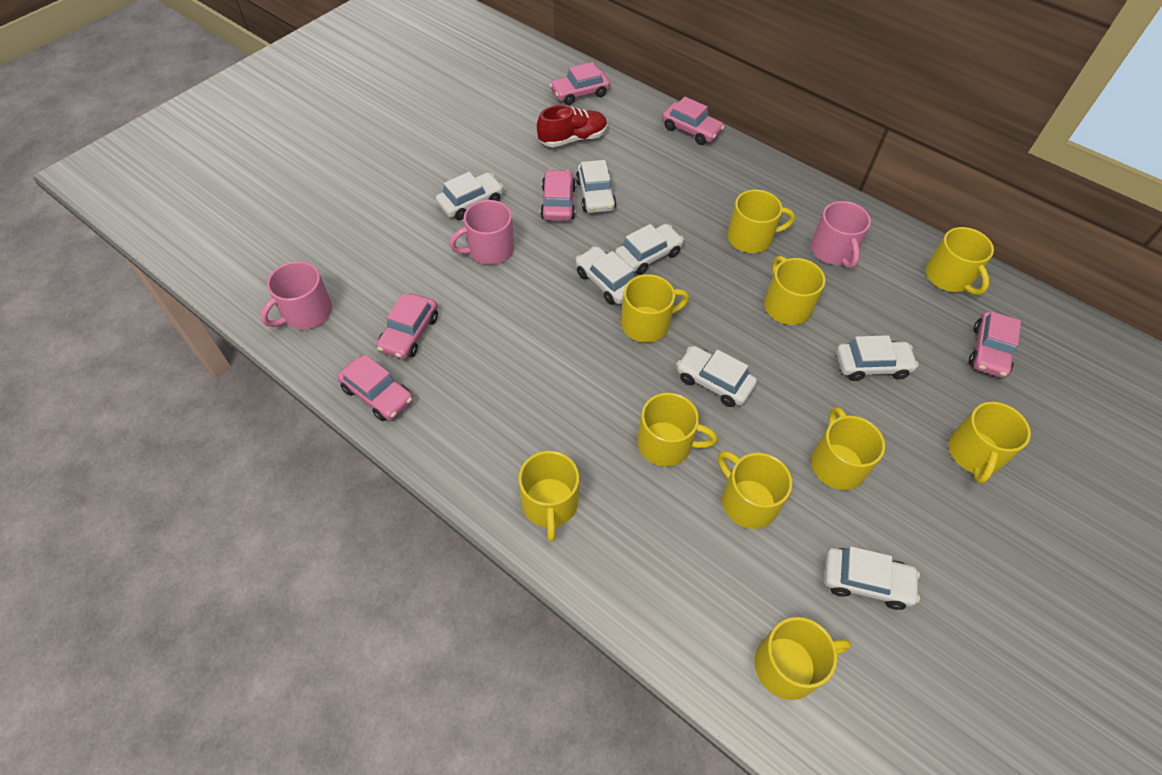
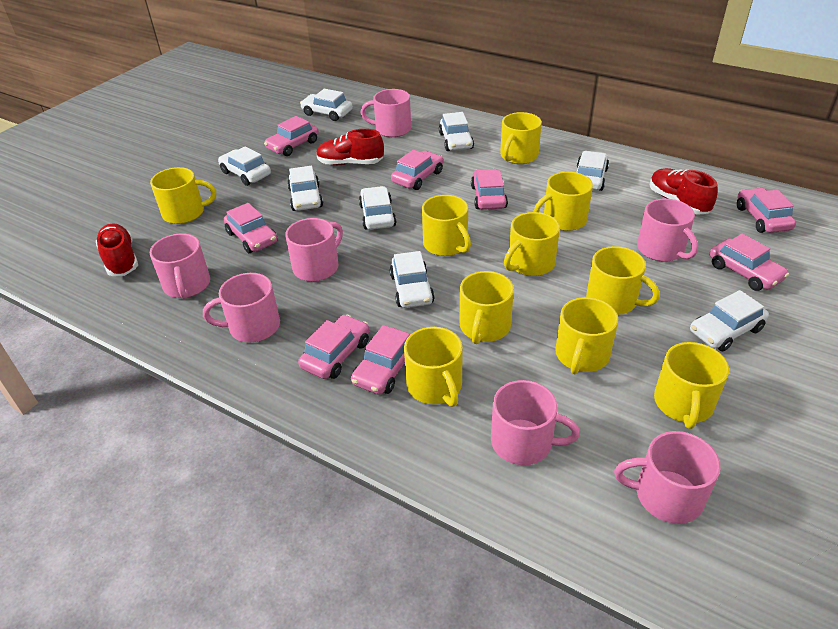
pink car: 6 -> 8
pink mug: 3 -> 7
red shoe: 1 -> 3
white car: 7 -> 8

